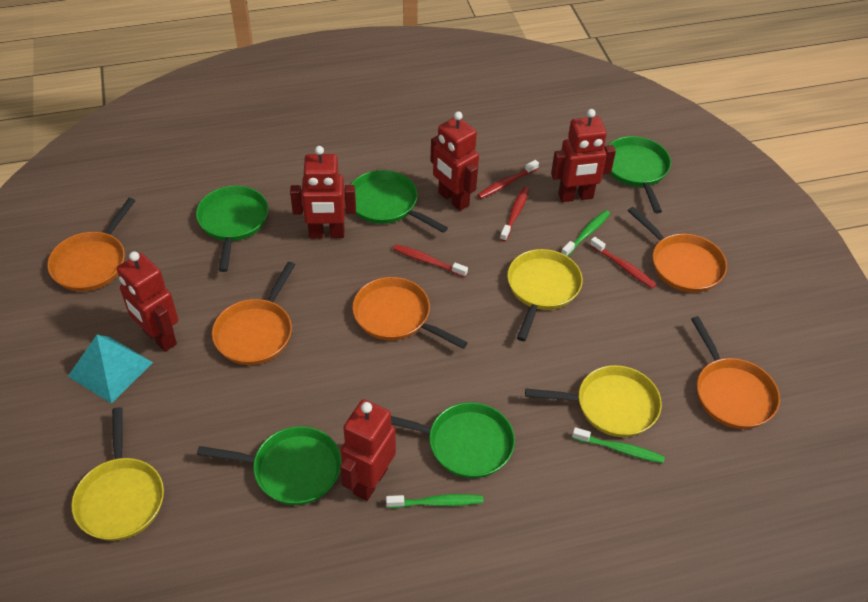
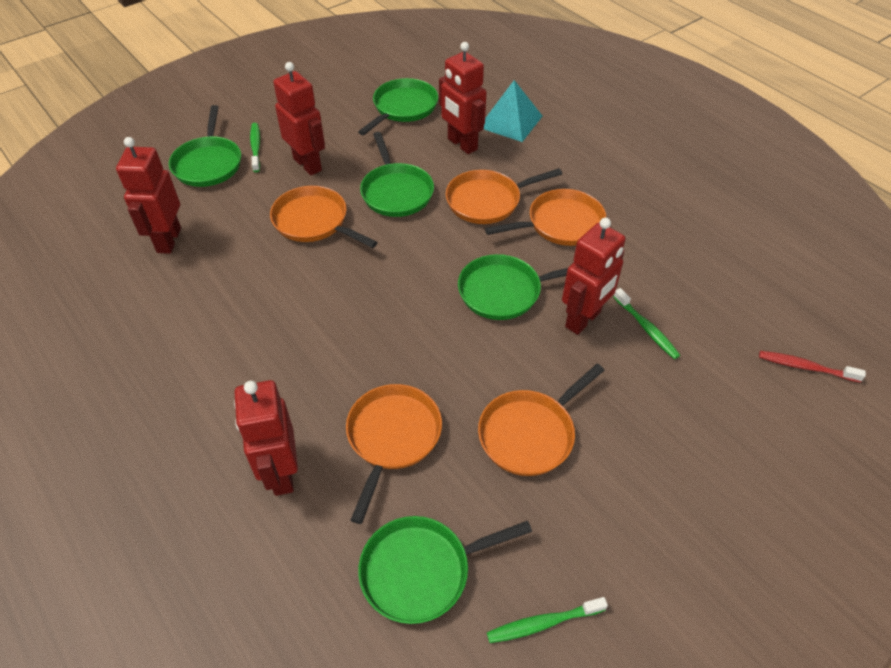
red toothbrush: 4 -> 1
yellow pan: 3 -> 0

